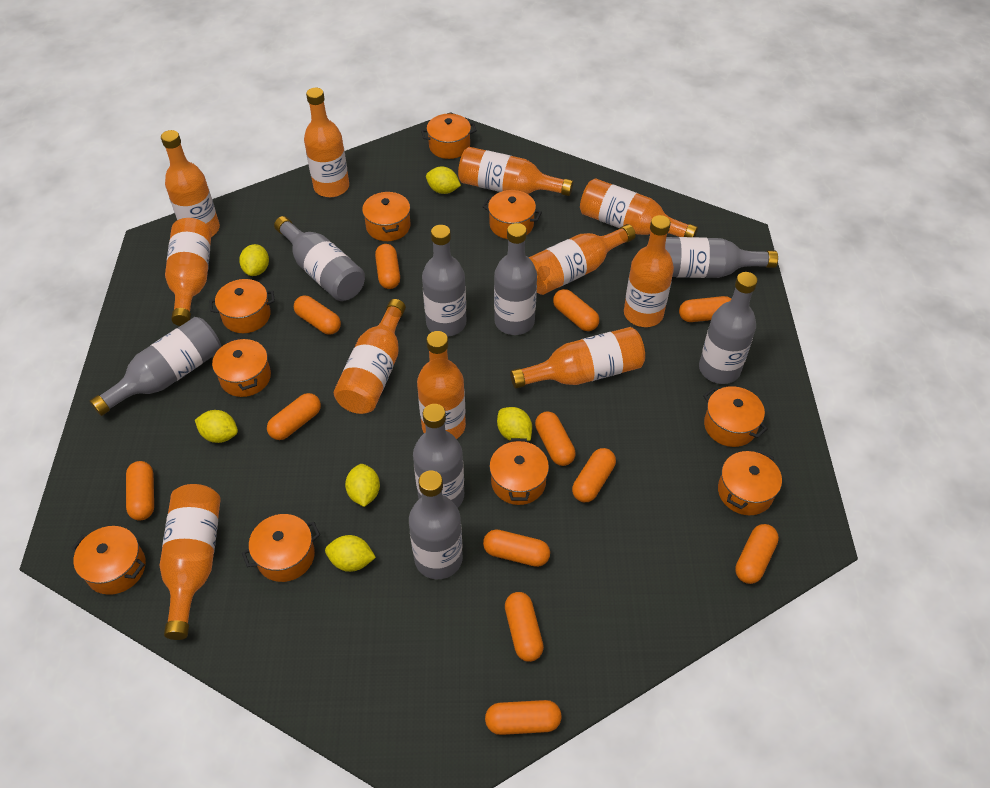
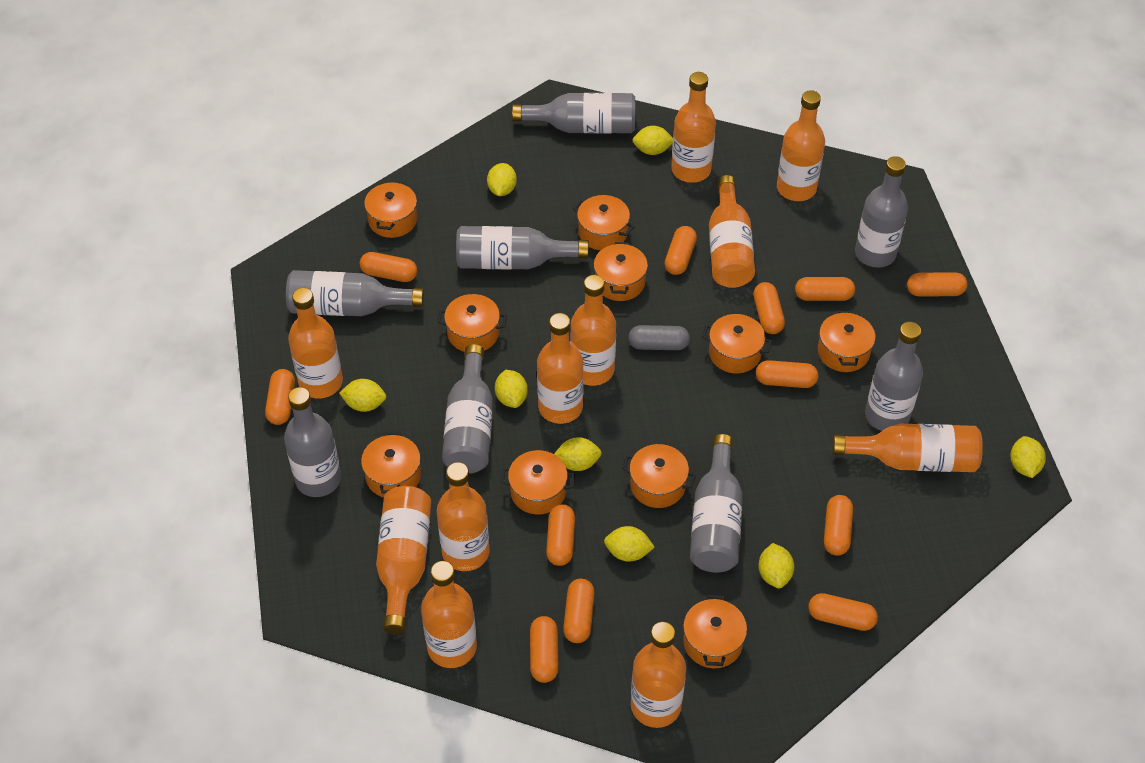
grey capsule: 0 -> 1
yellow lemon: 6 -> 8

